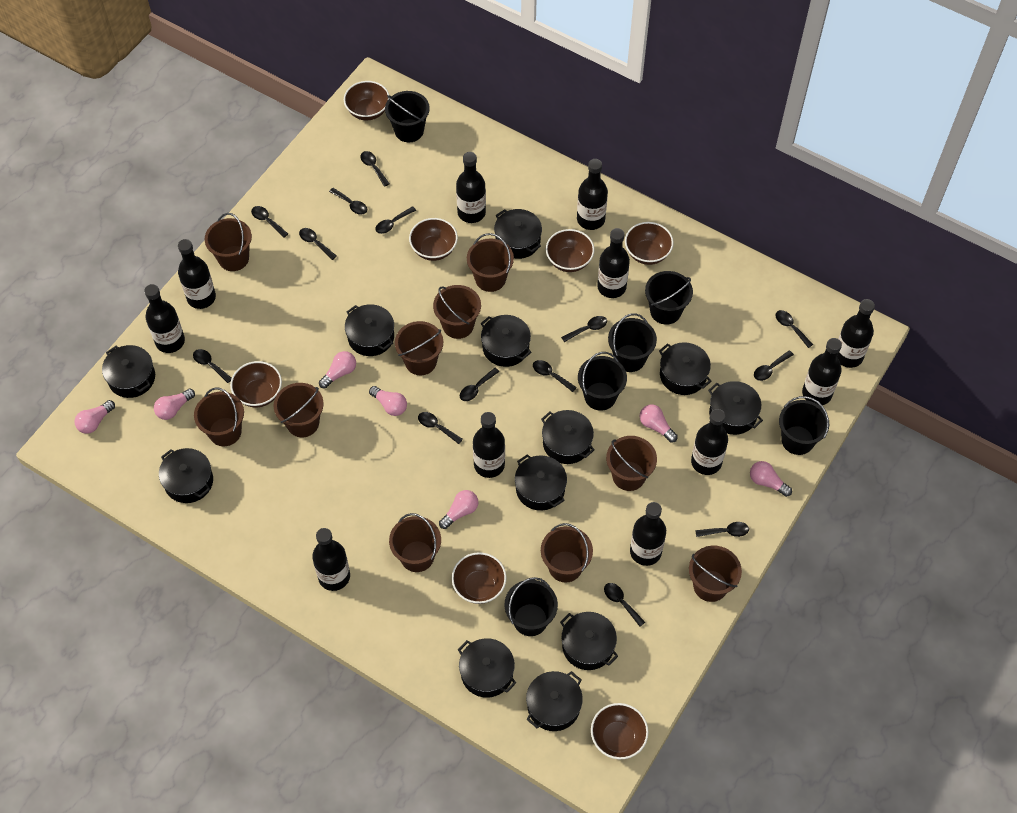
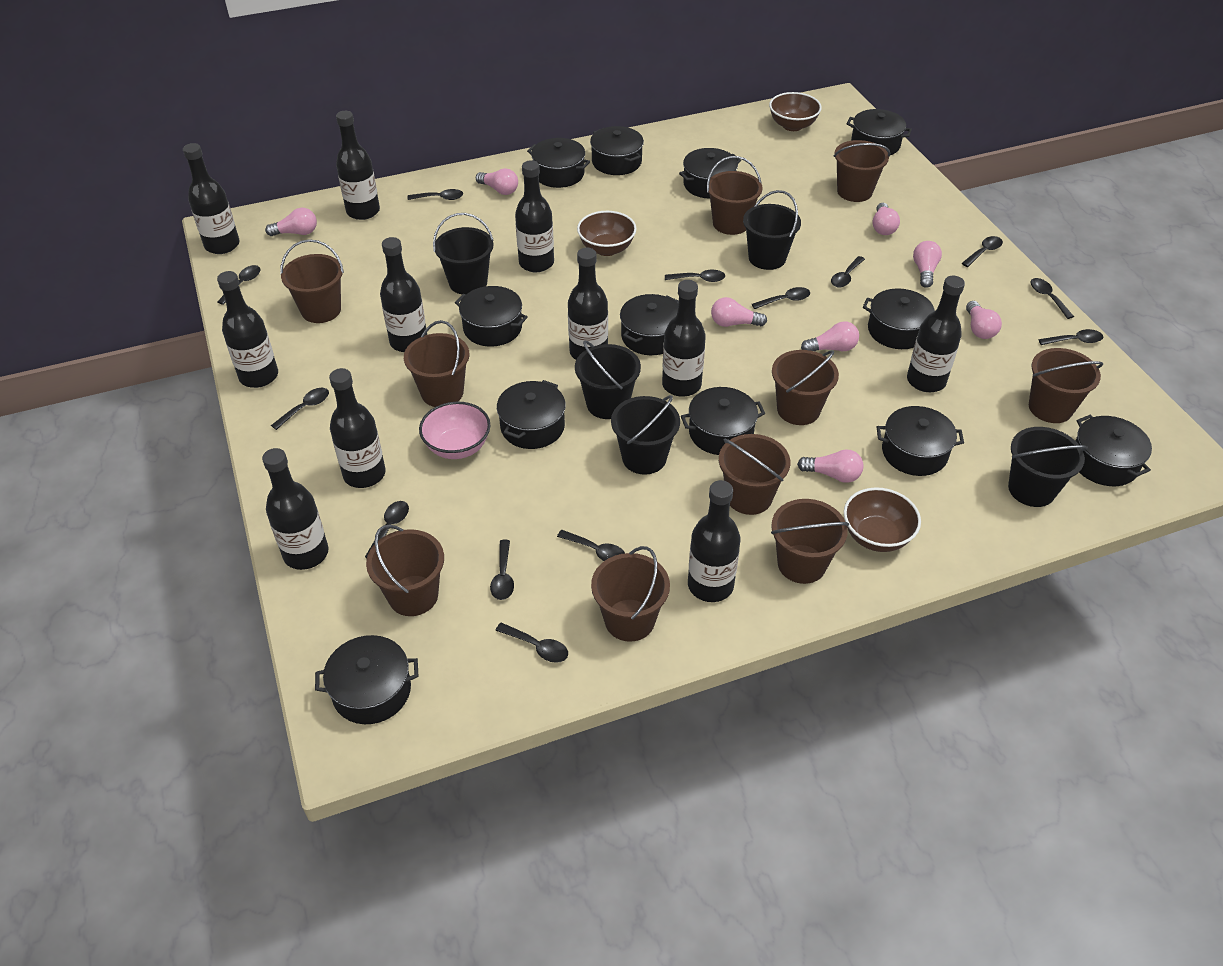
black bucket: 6 -> 5
black spoon: 14 -> 13
brown bowl: 7 -> 3
pink bowl: 0 -> 1
pink light bulb: 7 -> 8

